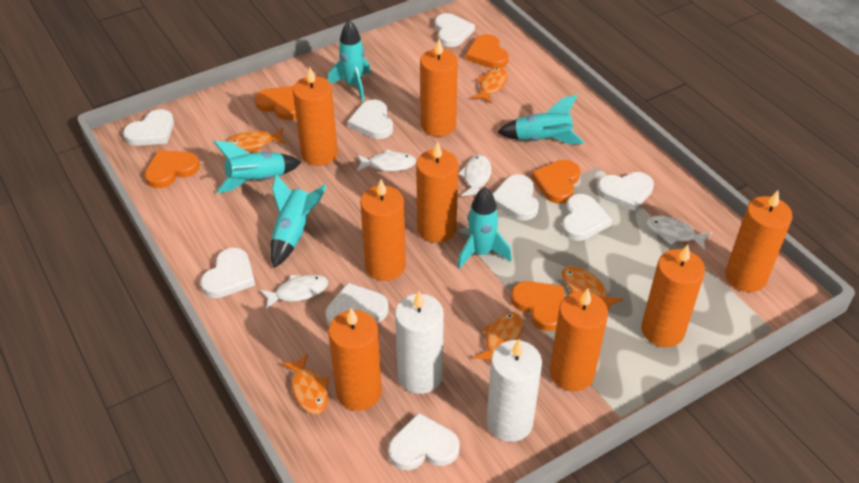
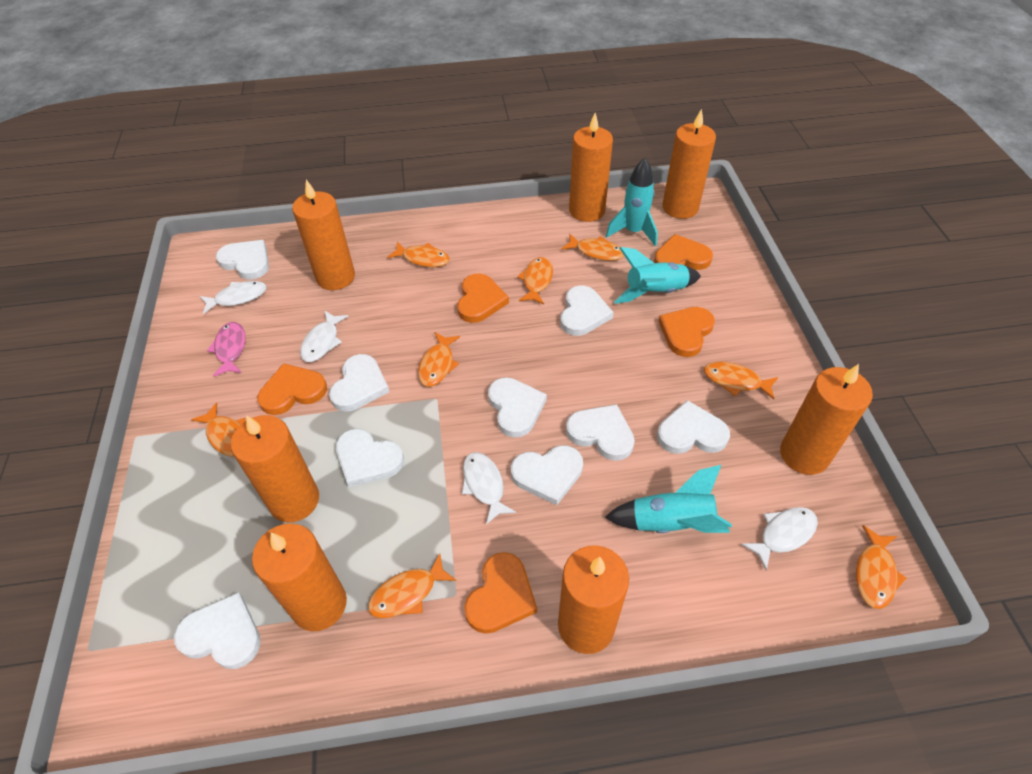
orange candle: 8 -> 7
orange fish: 5 -> 8
pink fish: 0 -> 1
turquoise rocket: 5 -> 3
white candle: 2 -> 0

